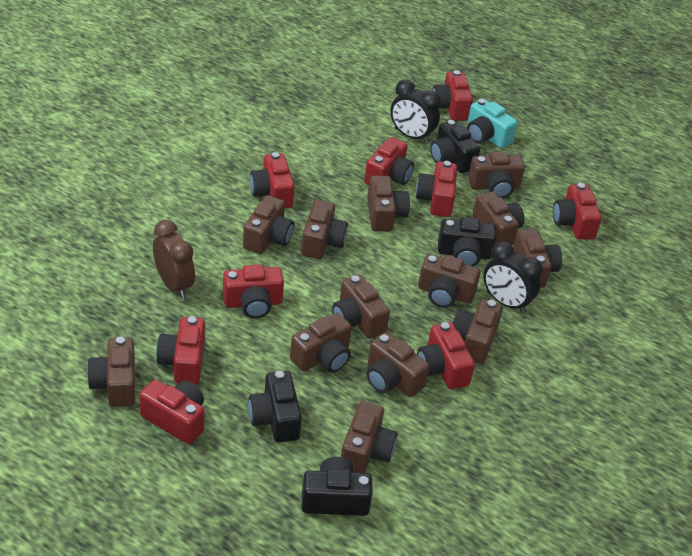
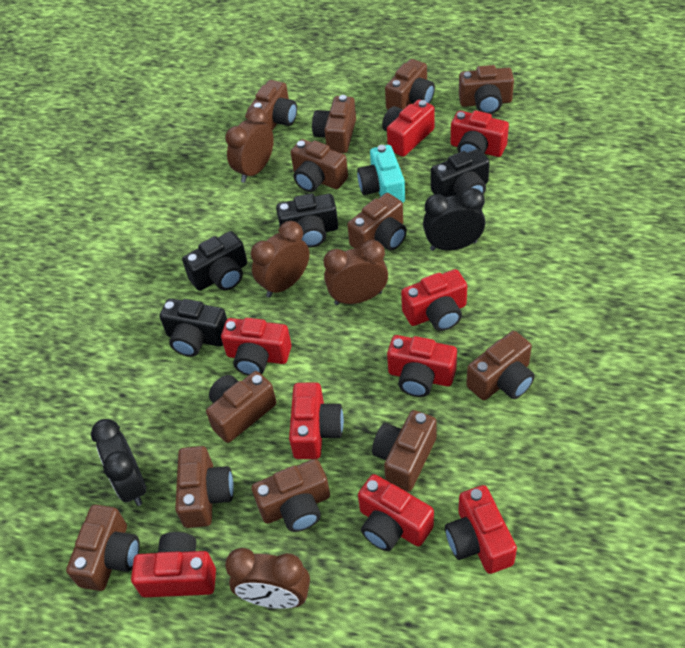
brown camera: 13 -> 12
brown clock: 1 -> 4

